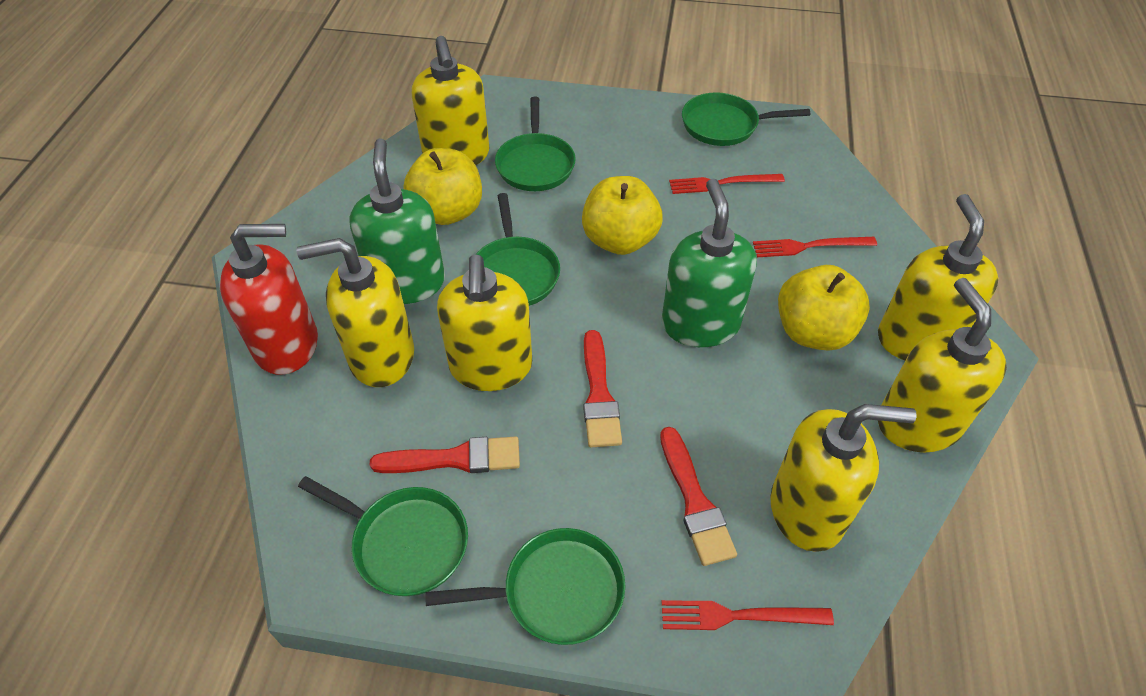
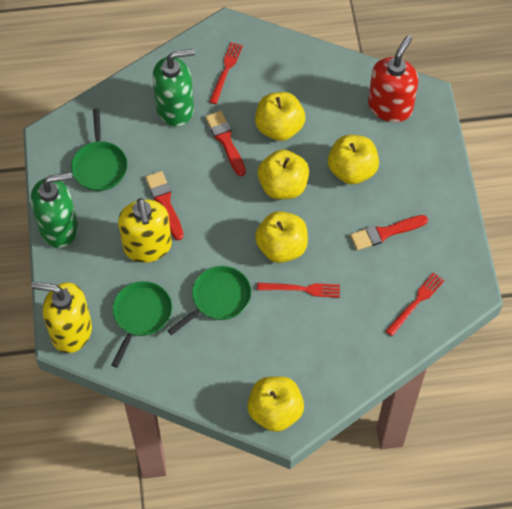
green pan: 5 -> 3
yellow apple: 3 -> 5
yellow soap dispenser: 6 -> 2

